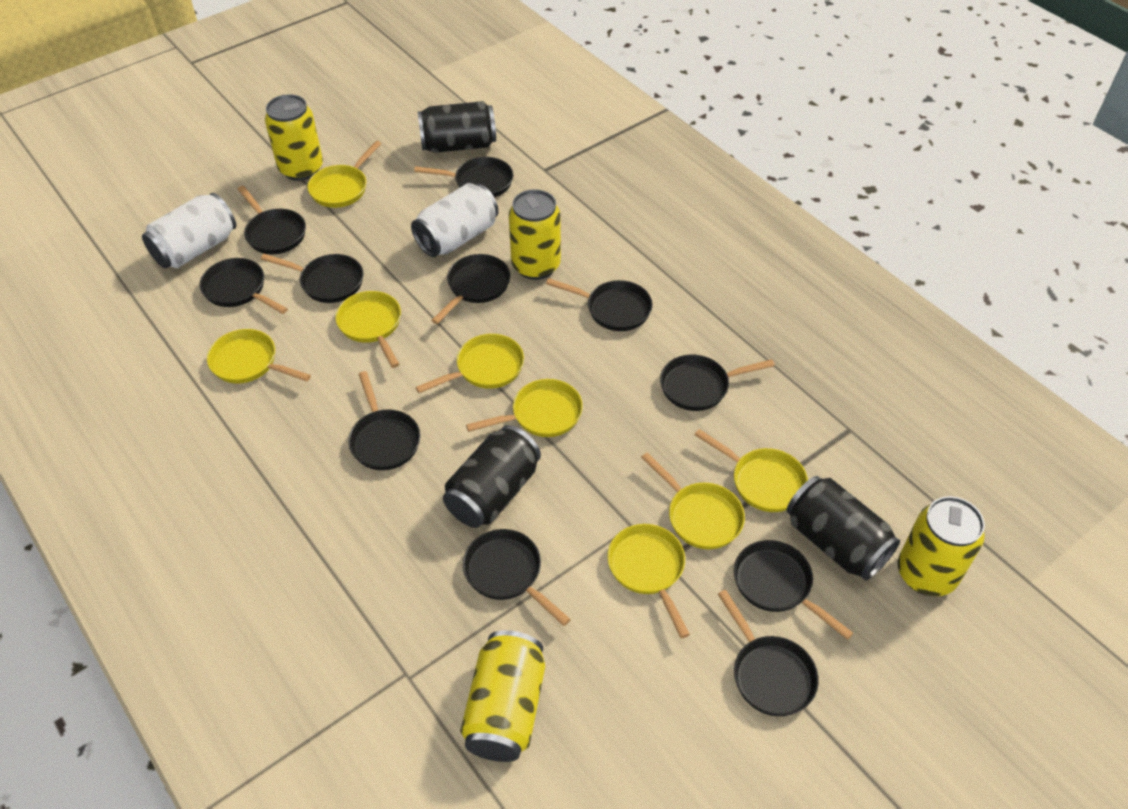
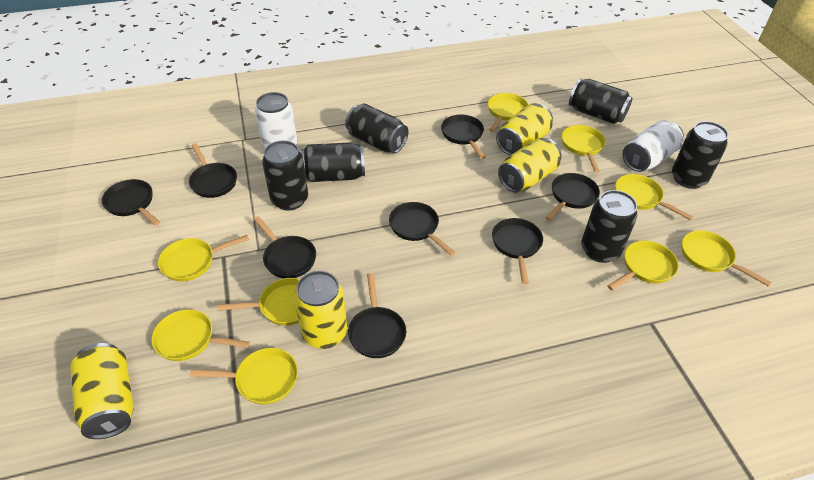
black can: 3 -> 6
black pan: 11 -> 8
yellow pan: 8 -> 9

